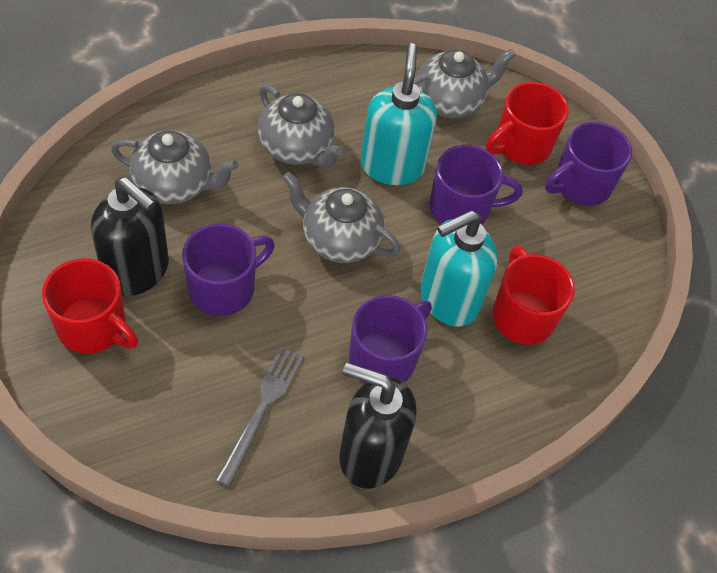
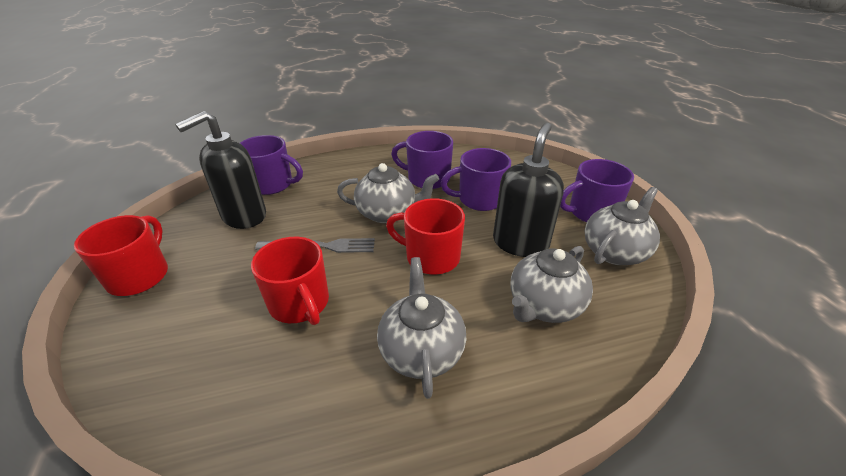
turquoise soap dispenser: 2 -> 0

